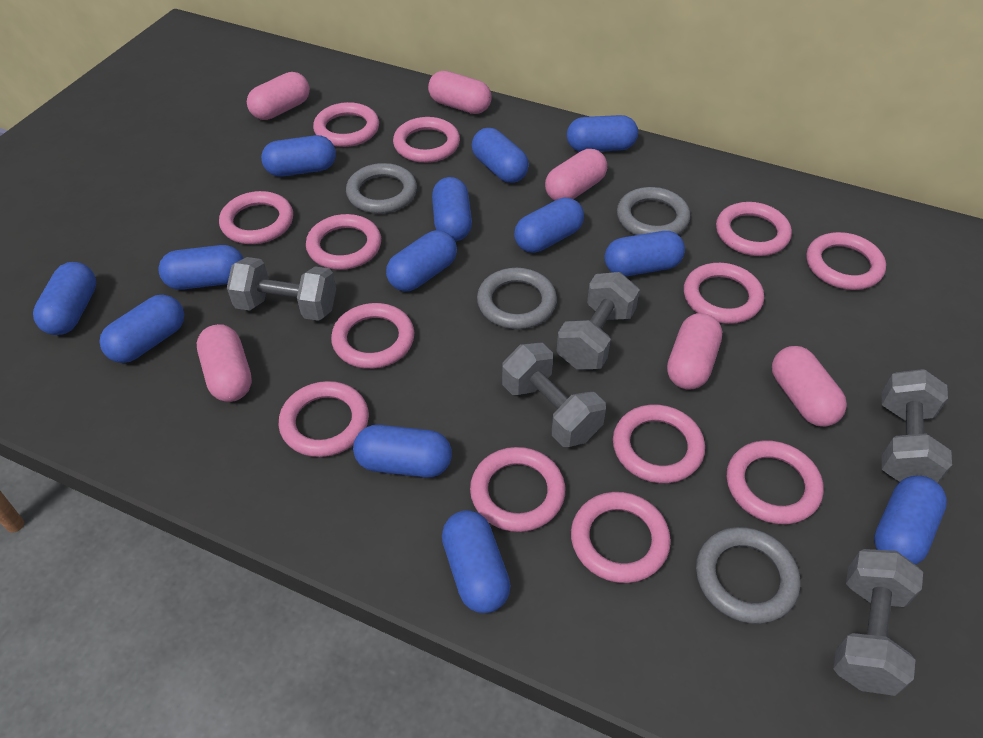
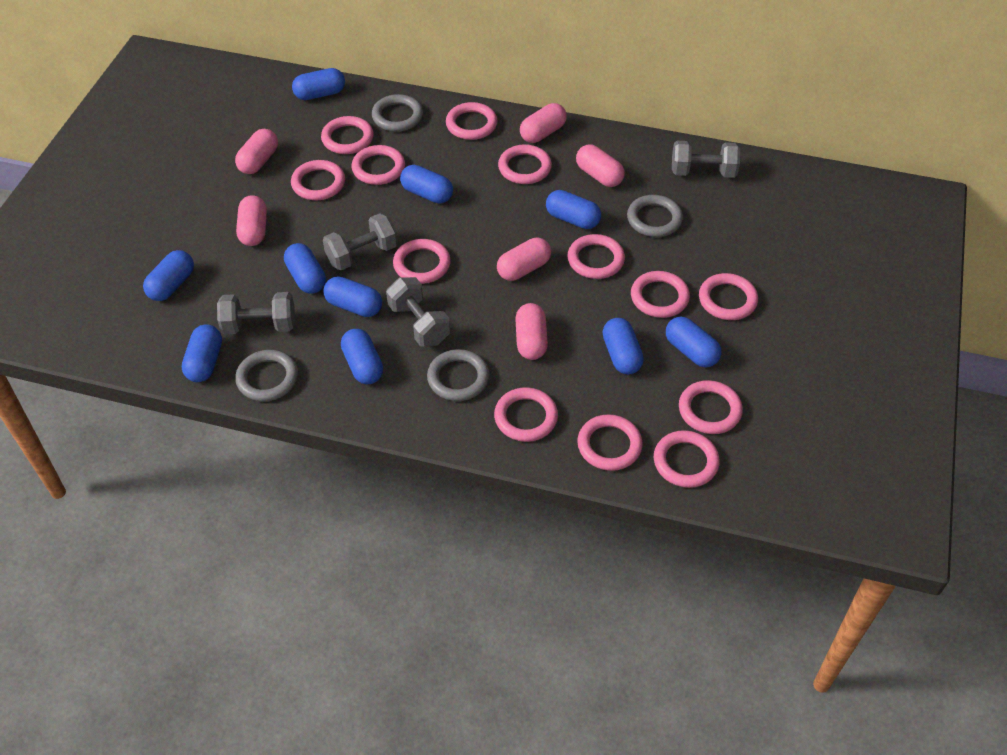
blue capsule: 13 -> 10
grey dumbbell: 5 -> 4

